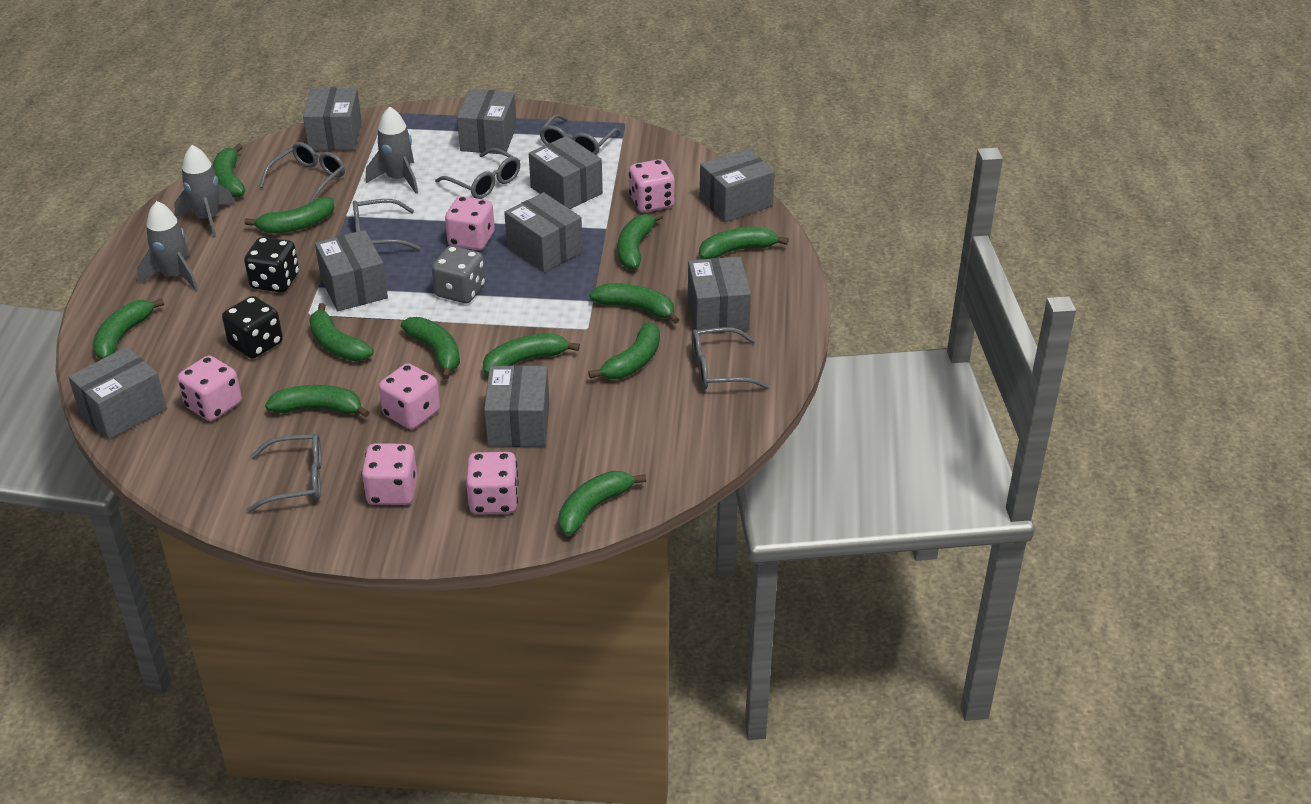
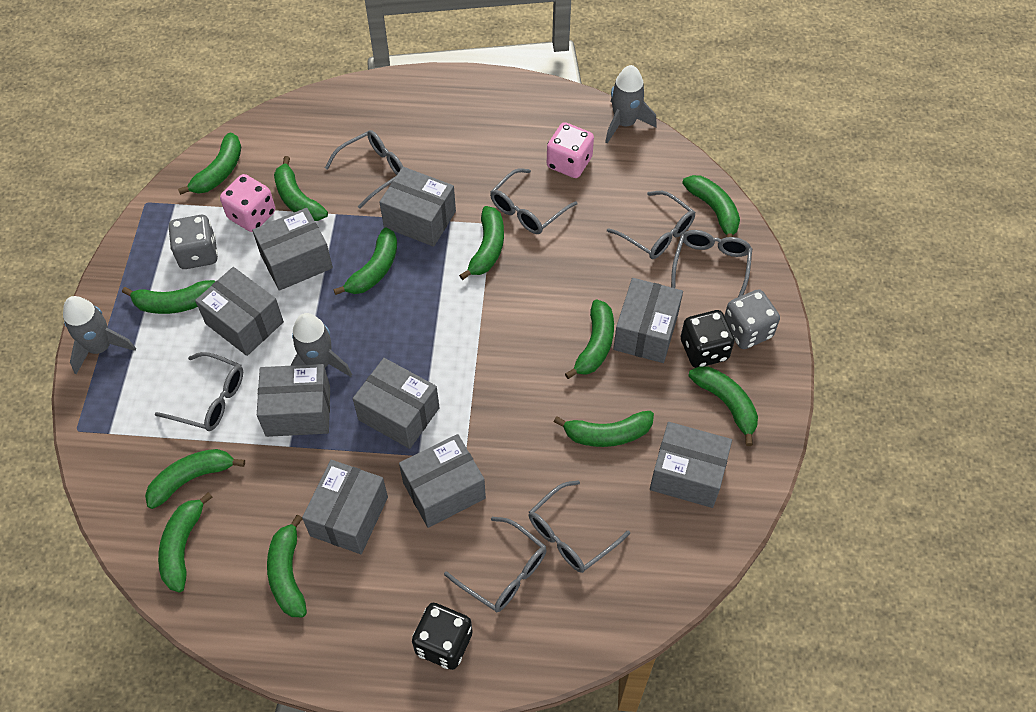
grey dice: 1 -> 2
grey glasses: 6 -> 7
pink dice: 6 -> 2

